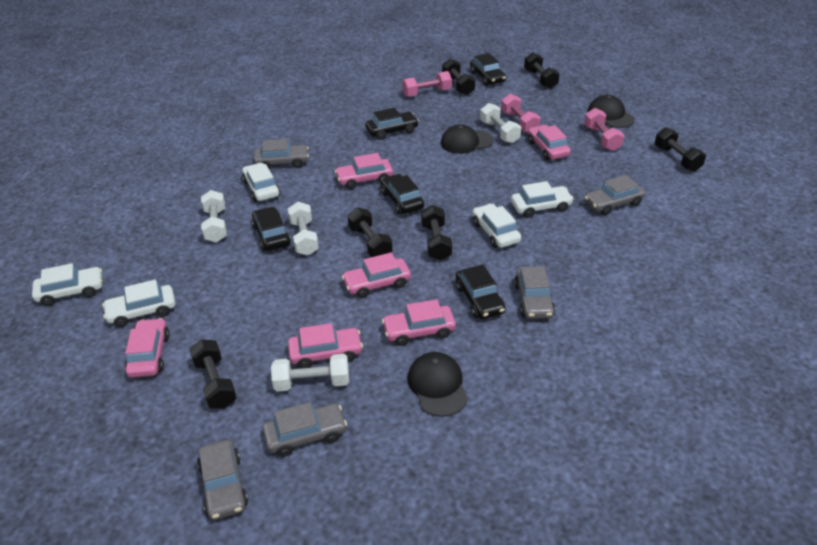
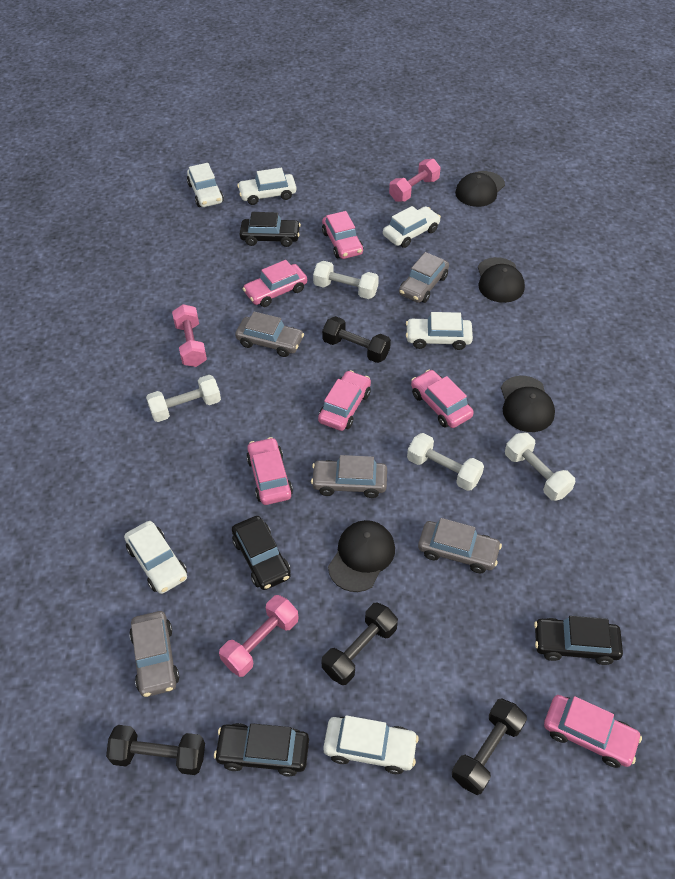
black cap: 3 -> 4
black car: 5 -> 4
black dumbbell: 6 -> 4
white car: 5 -> 6

